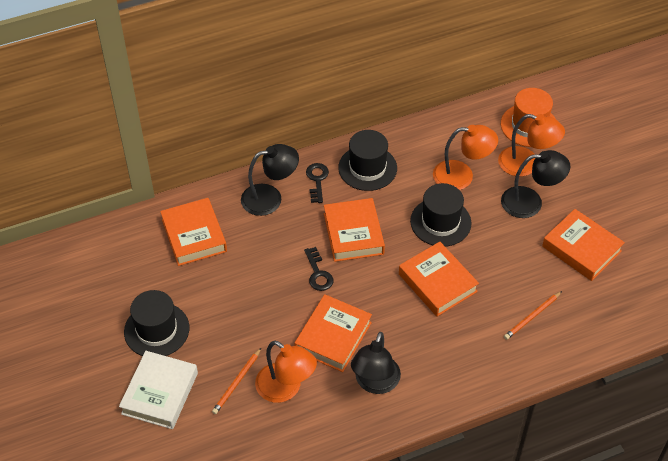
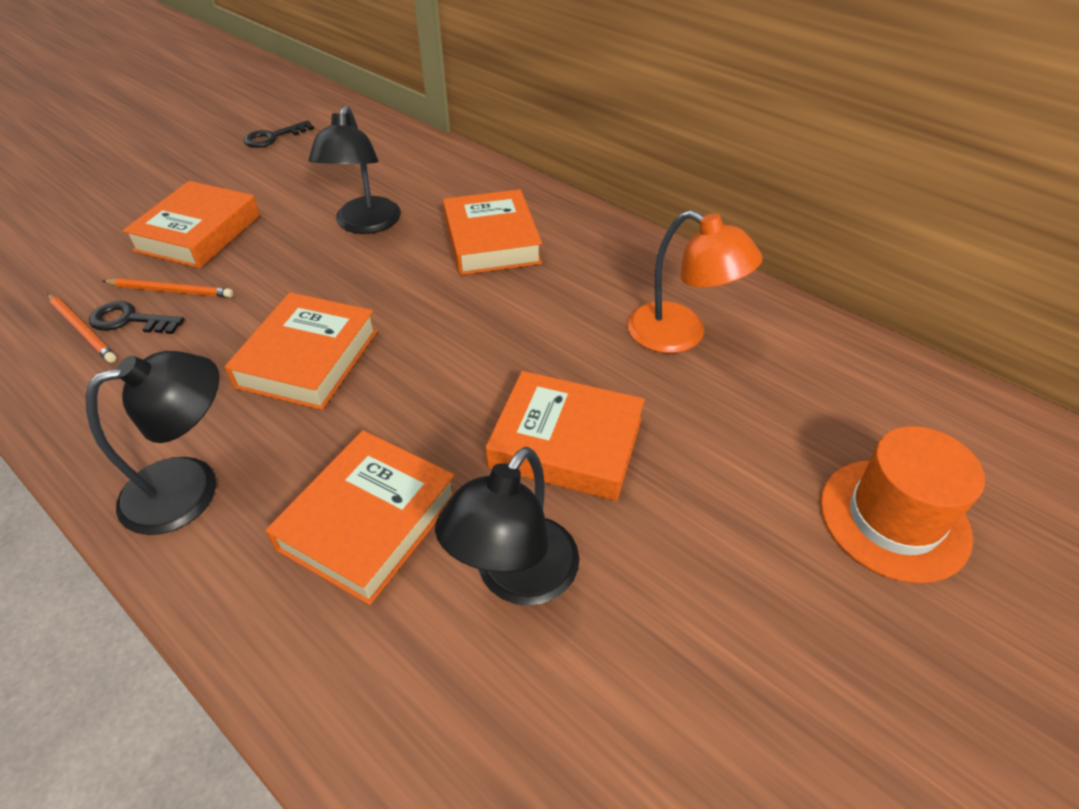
black hat: 3 -> 0
orange lamp: 3 -> 1
white book: 1 -> 0

